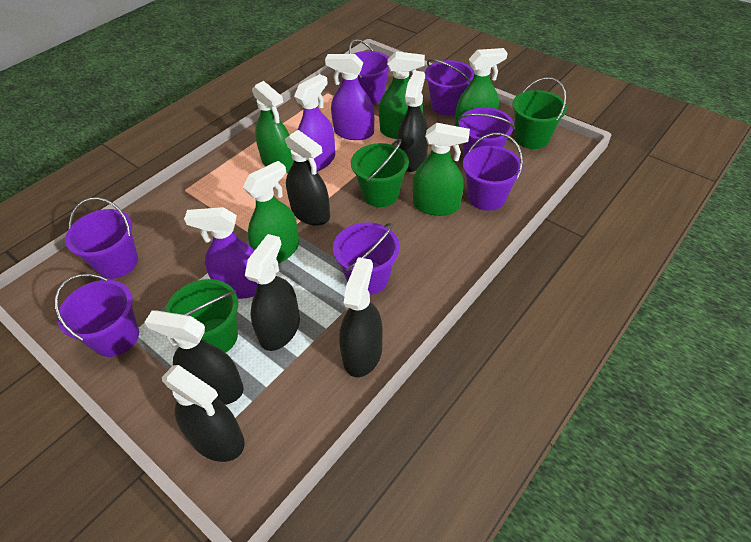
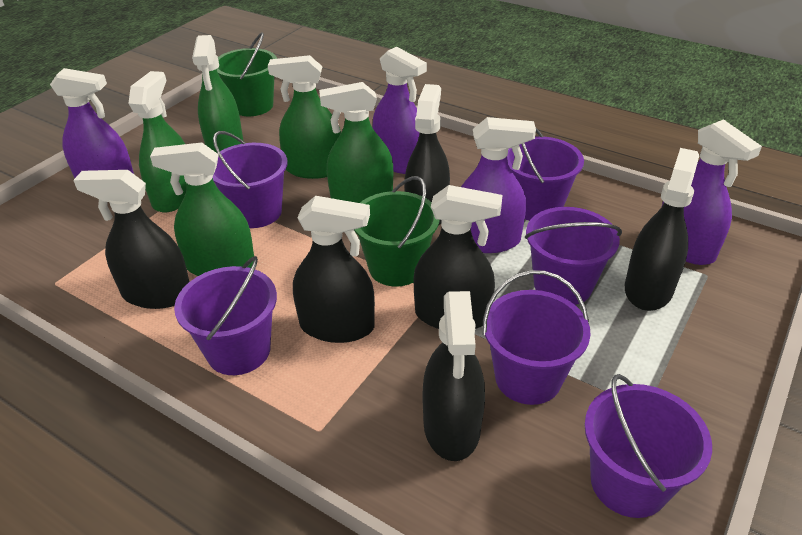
green bucket: 3 -> 2
purple bucket: 7 -> 6
purple spray bottle: 3 -> 4

